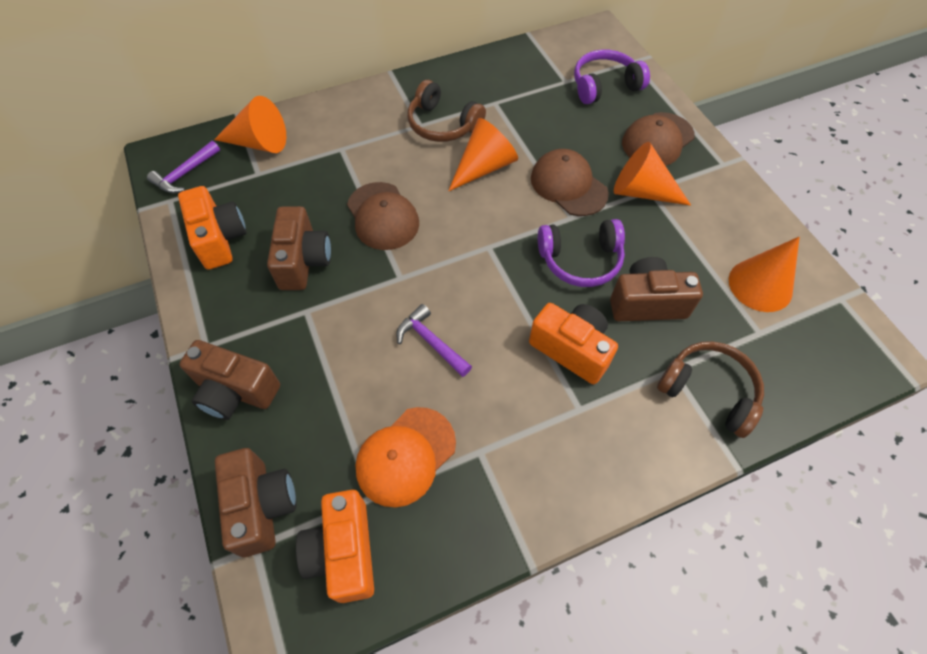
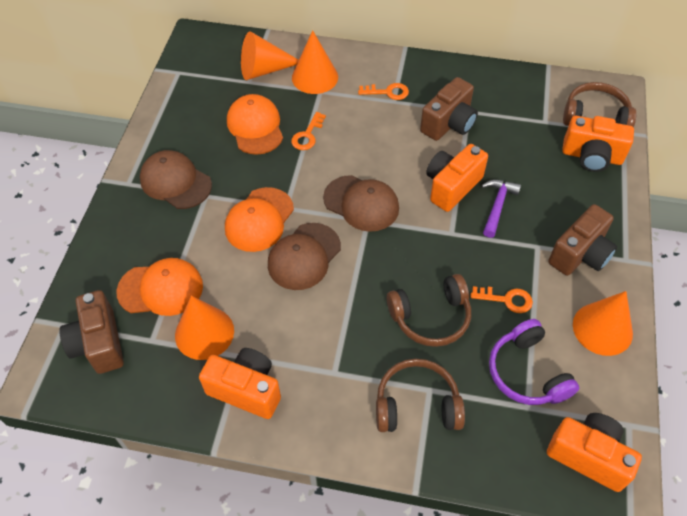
brown camera: 4 -> 3
brown headphones: 2 -> 3
orange camera: 3 -> 4
orange cap: 1 -> 3
orange key: 0 -> 3
purple hammer: 2 -> 1
purple headphones: 2 -> 1

